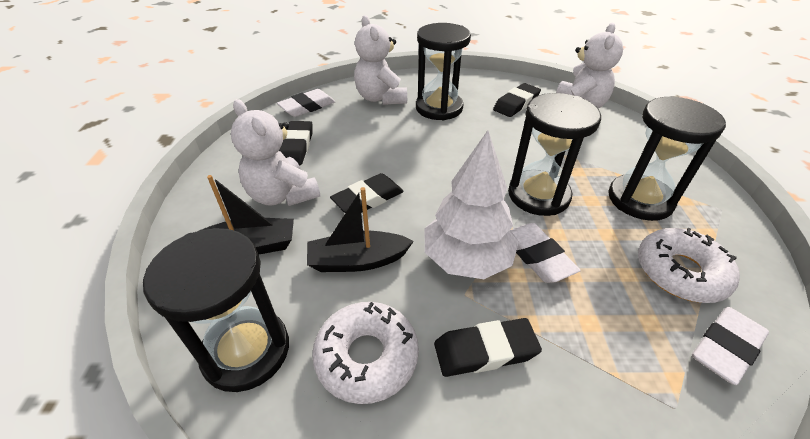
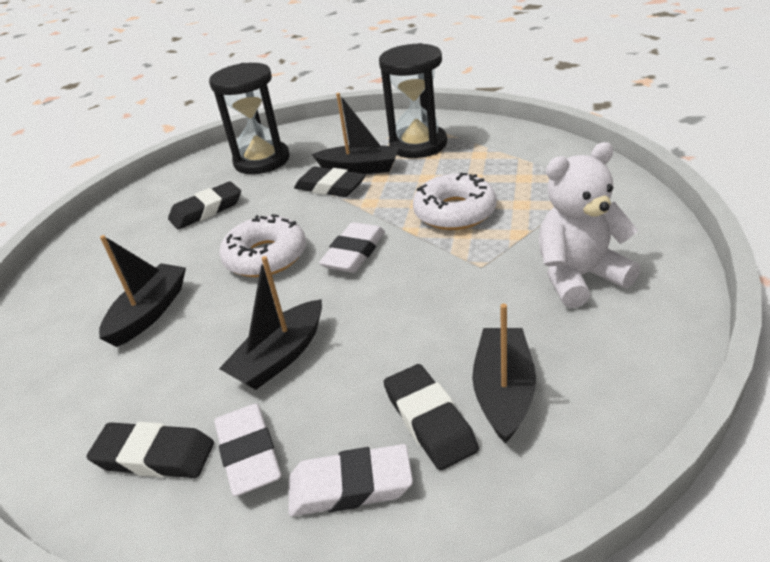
black boat: 2 -> 4
black hourglass: 4 -> 2
white teddy bear: 3 -> 1
white tree: 1 -> 0

